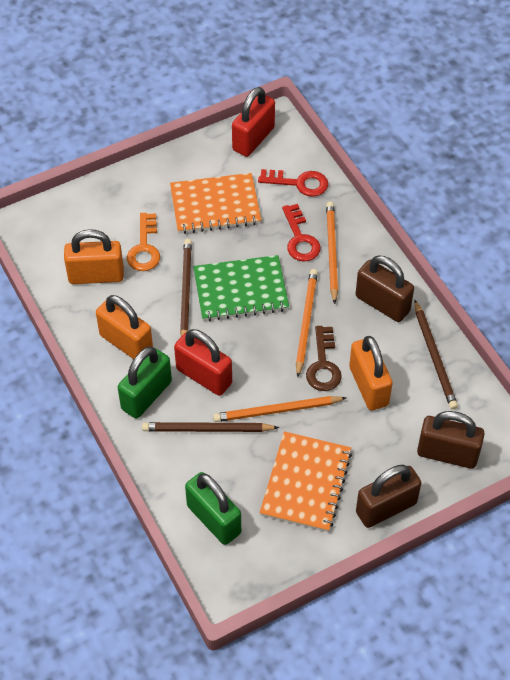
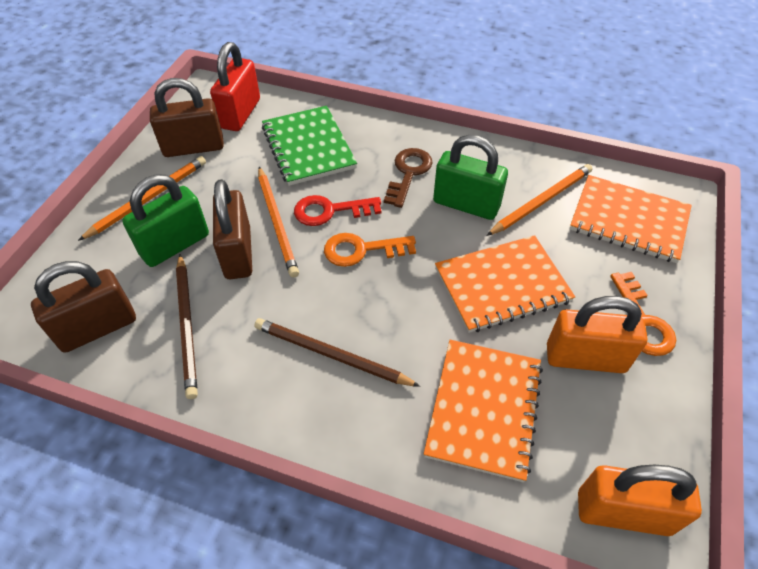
brown pencil: 3 -> 2
orange key: 1 -> 2
orange notebook: 2 -> 3
orange padlock: 3 -> 2
red key: 2 -> 1
red padlock: 2 -> 1

